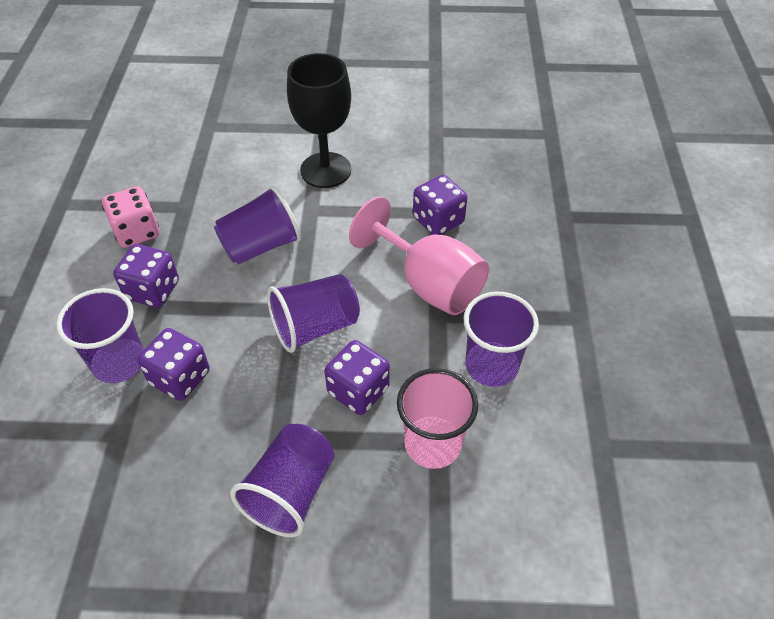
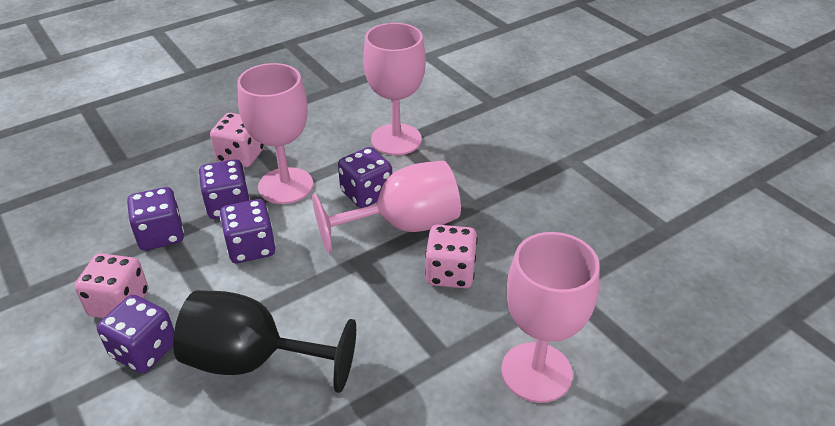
pink cup: 1 -> 0
pink dice: 1 -> 3
pink goblet: 1 -> 4
purple cup: 5 -> 0
purple dice: 4 -> 5

